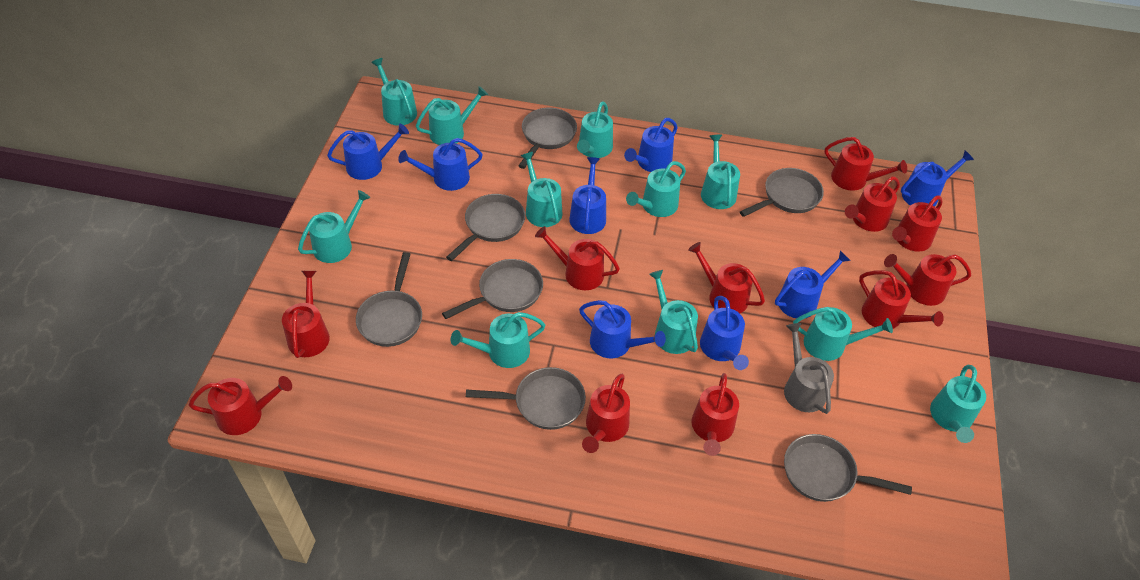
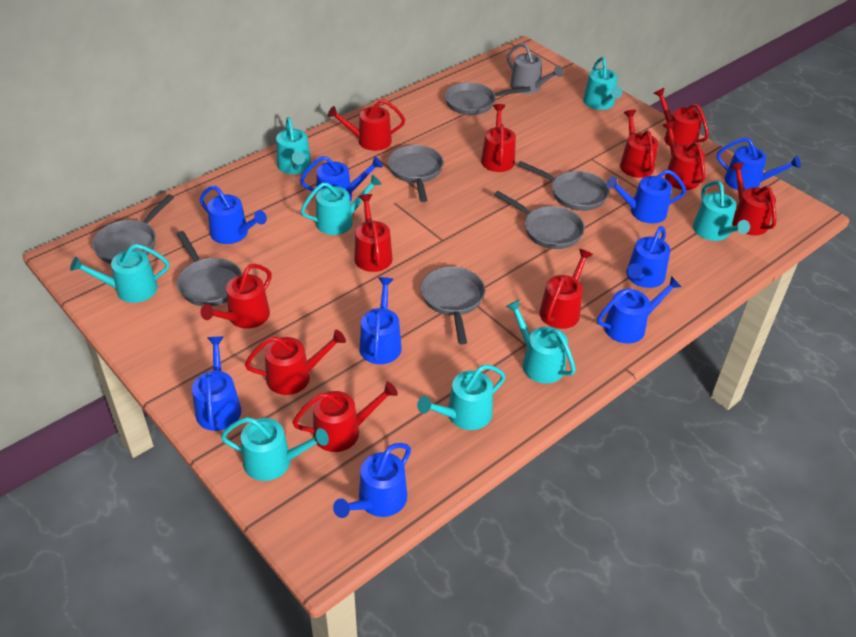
blue watering can: 8 -> 9
turquoise watering can: 11 -> 8

